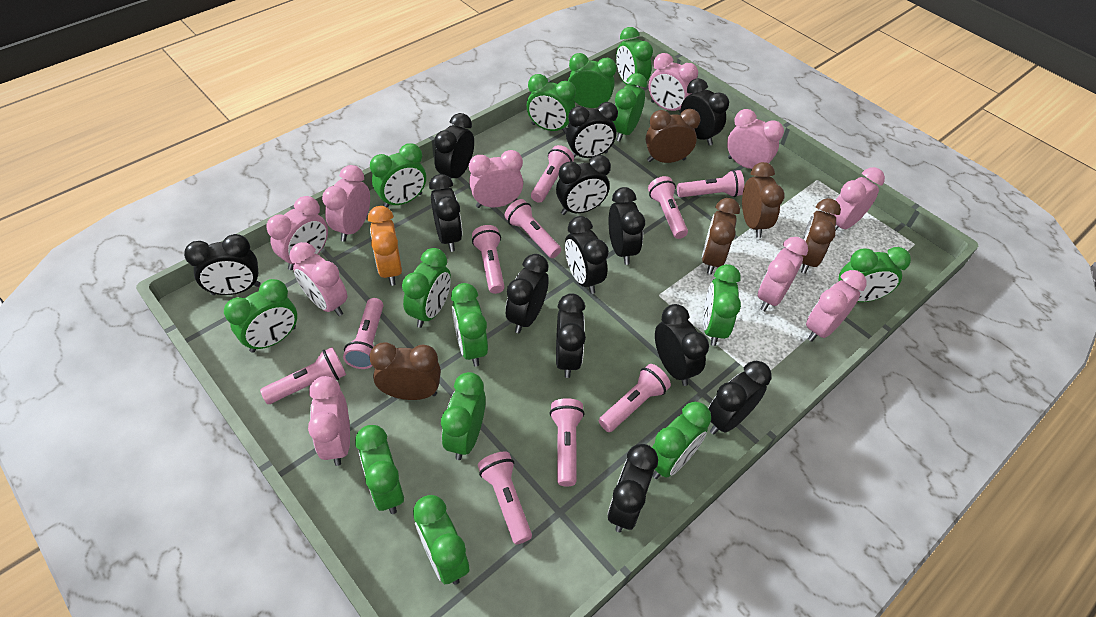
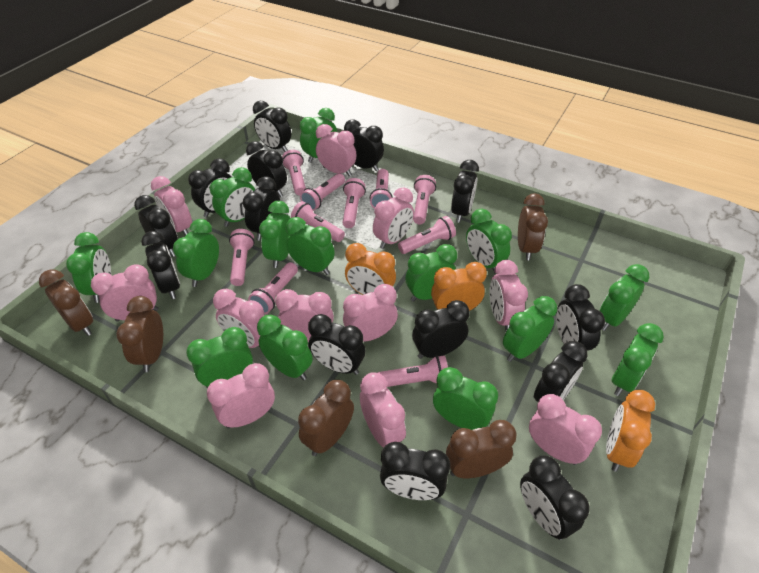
black clock: 13 -> 14
orange clock: 1 -> 3
pink clock: 10 -> 11

